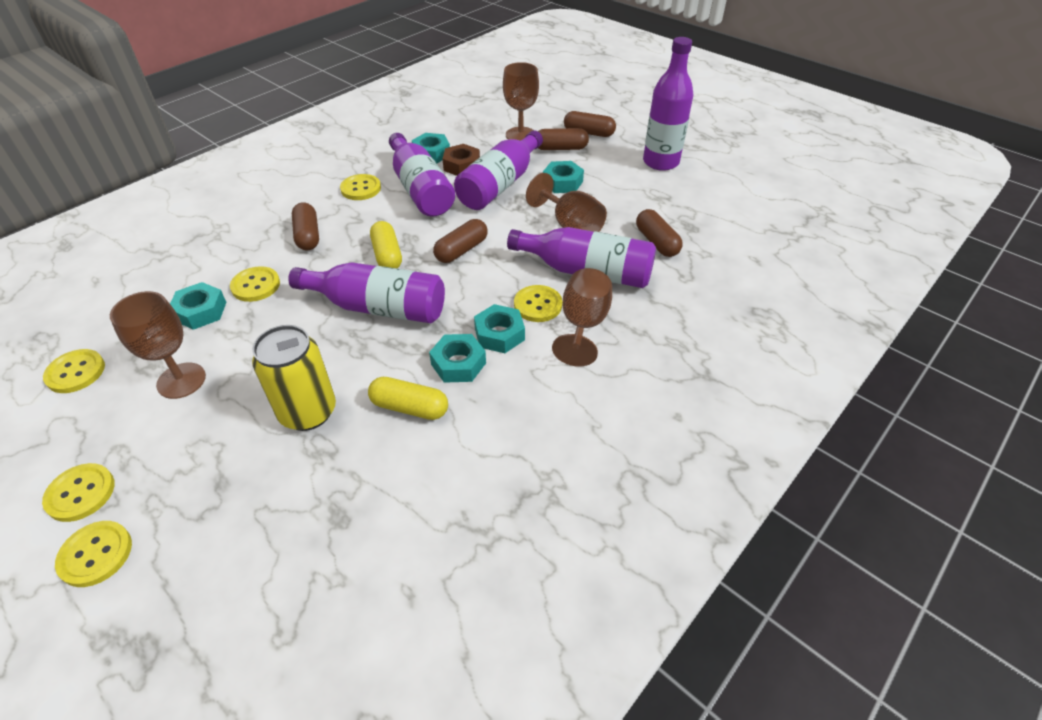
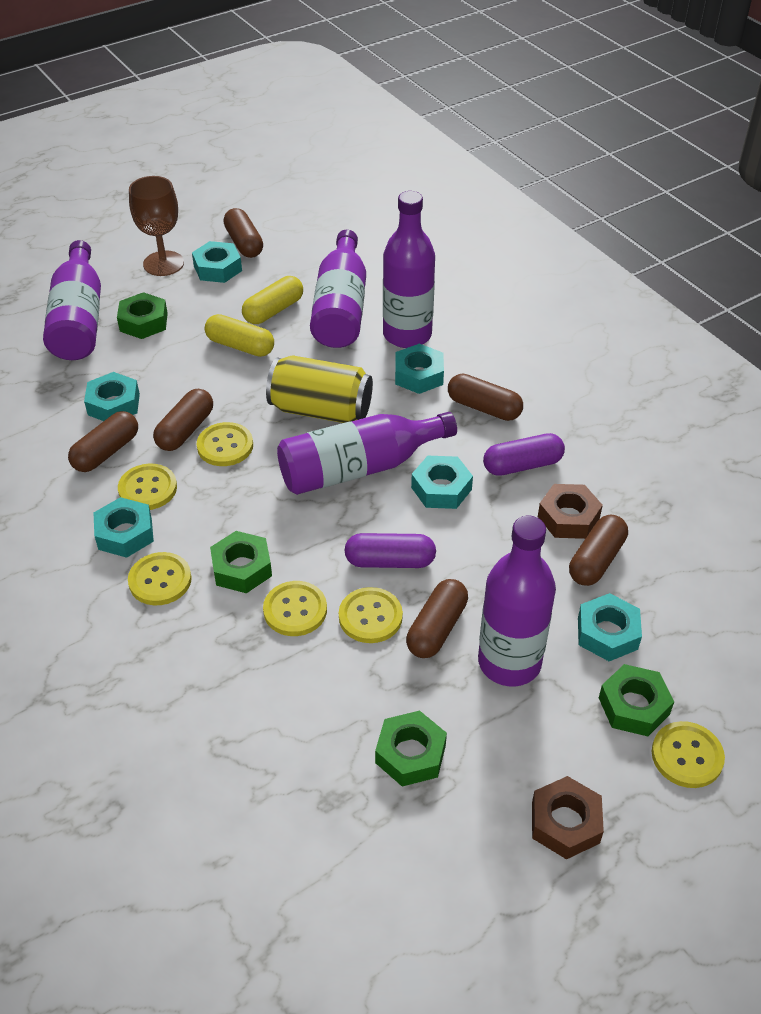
brown capsule: 5 -> 6
brown goblet: 4 -> 1
brown nut: 1 -> 2
green nut: 0 -> 4
purple capsule: 0 -> 2
turquoise nut: 5 -> 6

